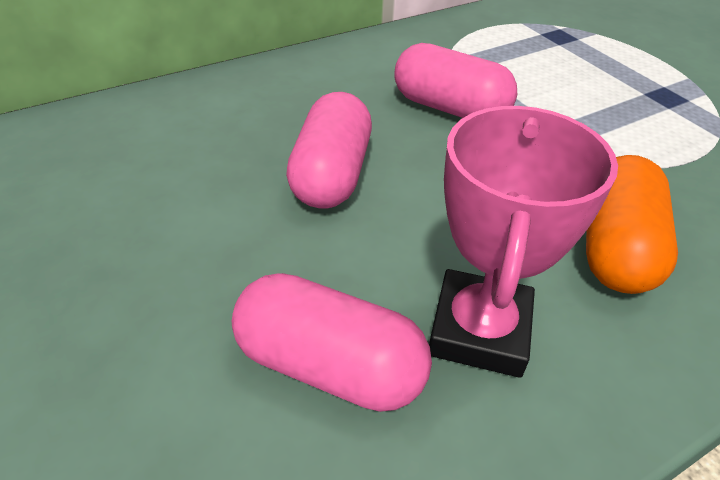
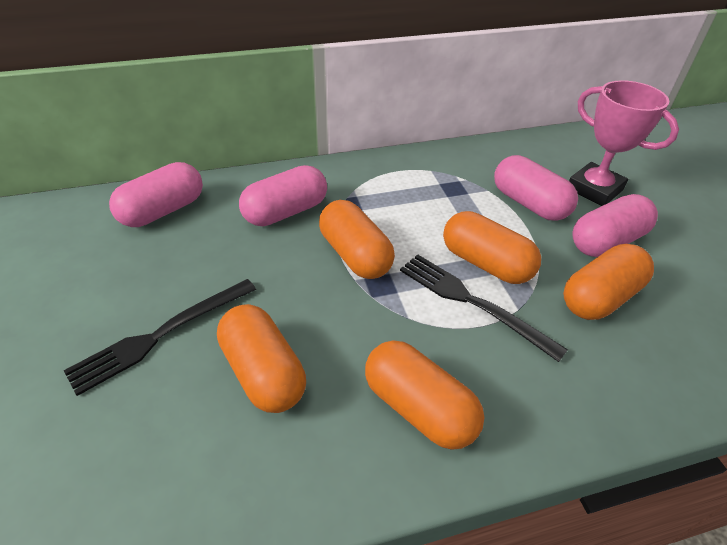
black fork: 0 -> 2
orange capsule: 1 -> 5
pink capsule: 3 -> 4

